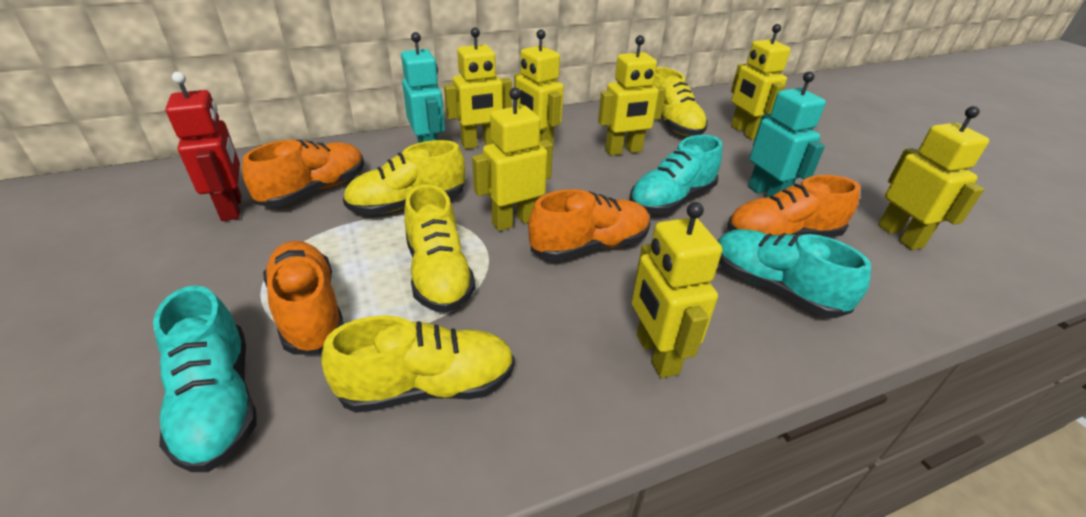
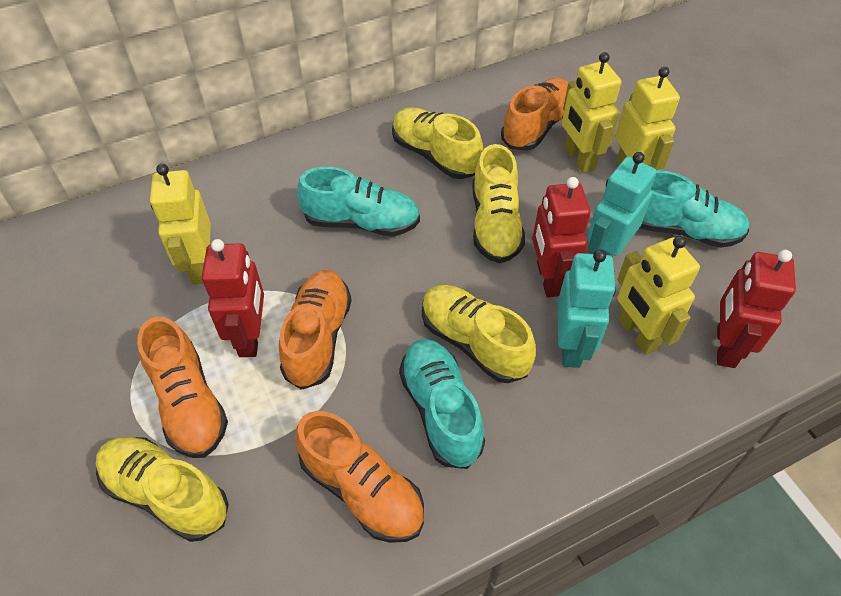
red robot: 1 -> 3
yellow robot: 7 -> 4

